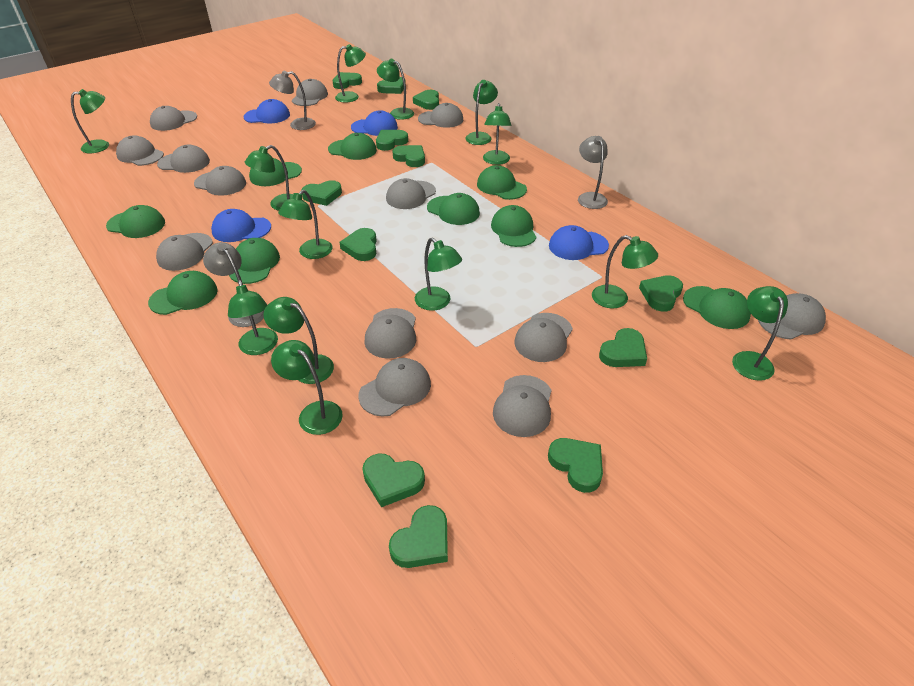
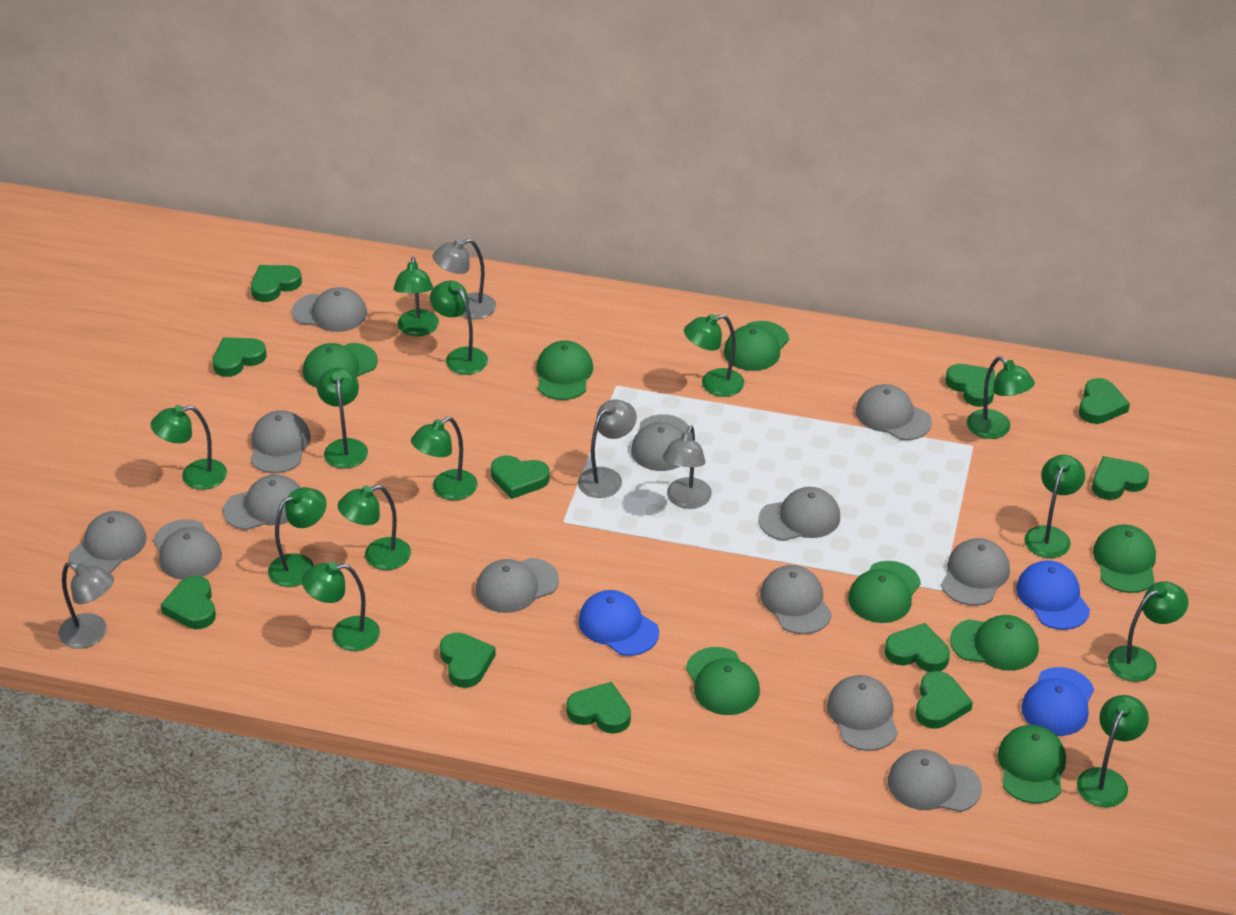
blue cap: 4 -> 3
green cap: 9 -> 8
green heart: 12 -> 11
grey lamp: 3 -> 4

